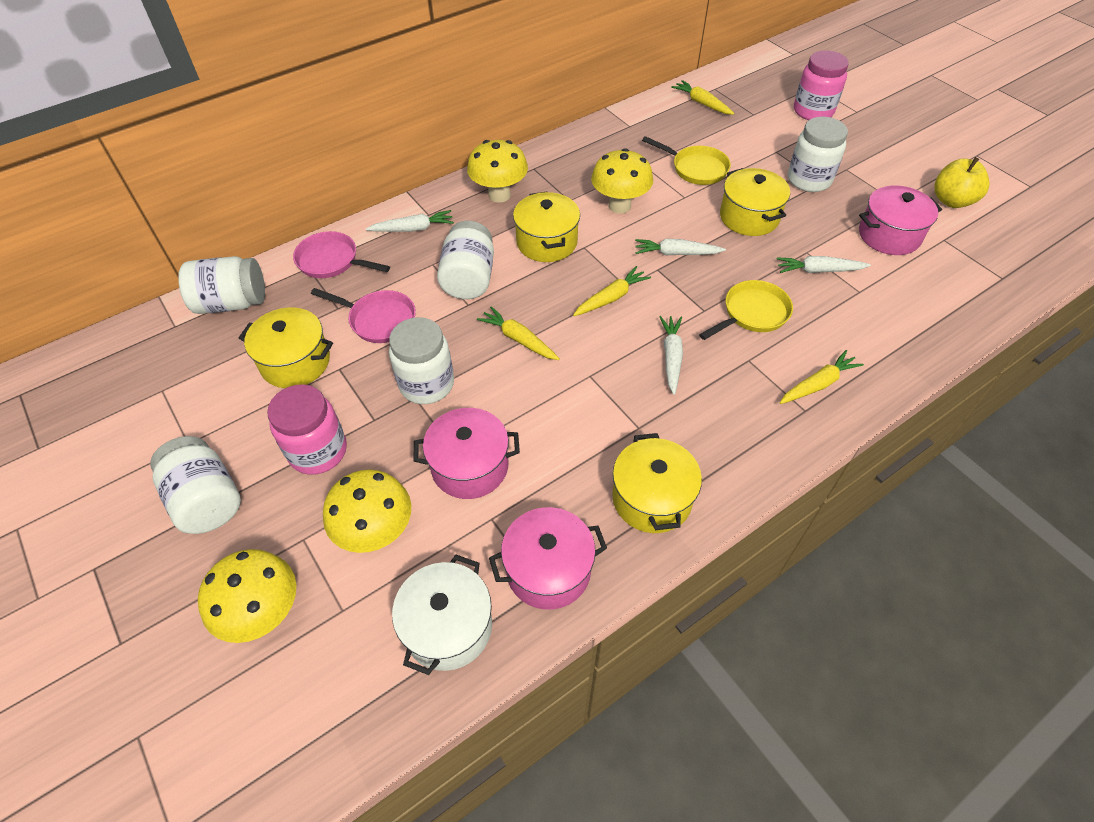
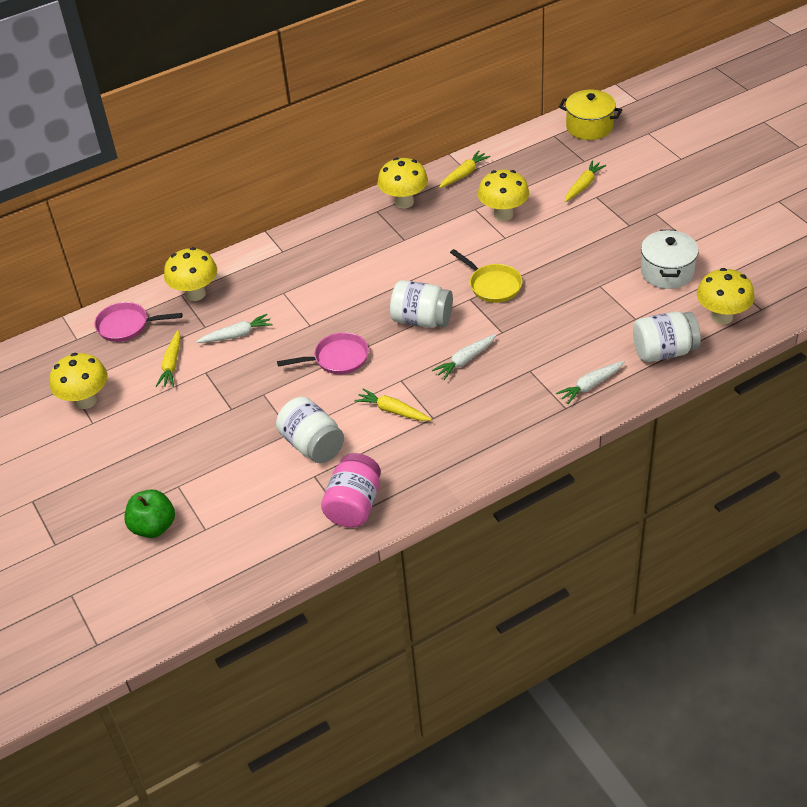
green apple: 0 -> 1
pink jar: 2 -> 1
pink pot: 3 -> 0
white carrot: 4 -> 3
white jar: 5 -> 3
yellow apple: 1 -> 0
yellow mushroom: 4 -> 5
yellow pan: 2 -> 1
yellow pot: 4 -> 1

